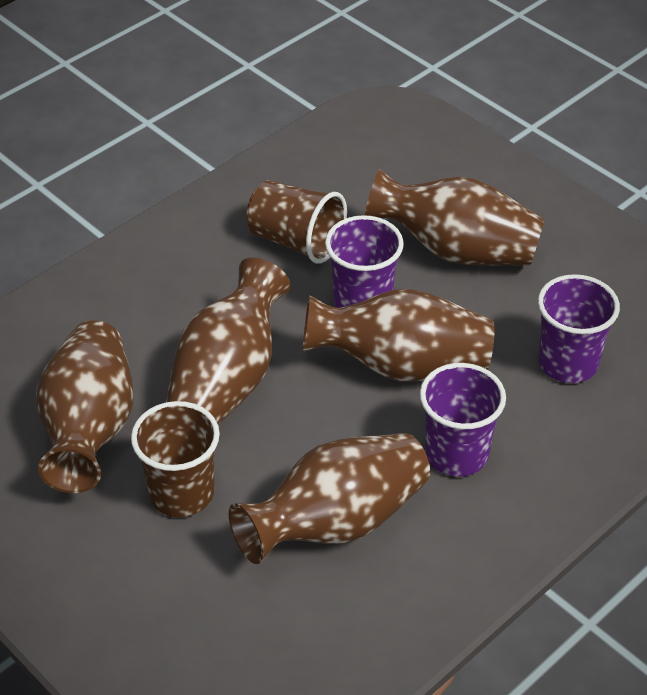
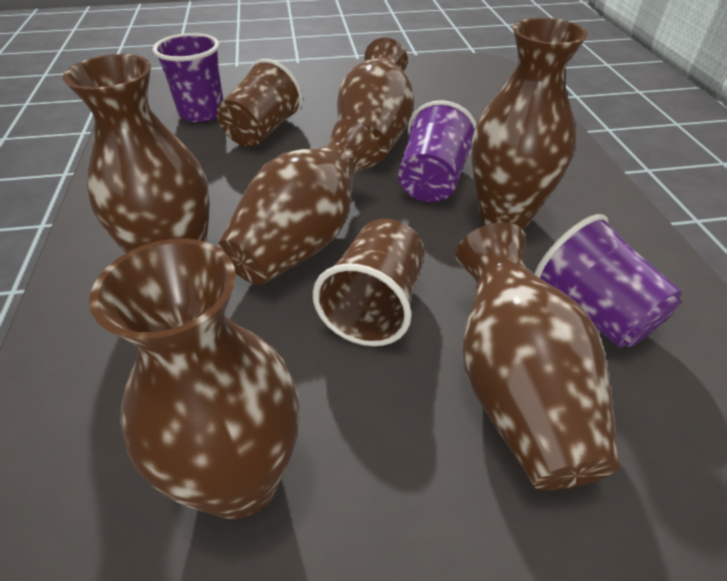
brown vase: 5 -> 6

